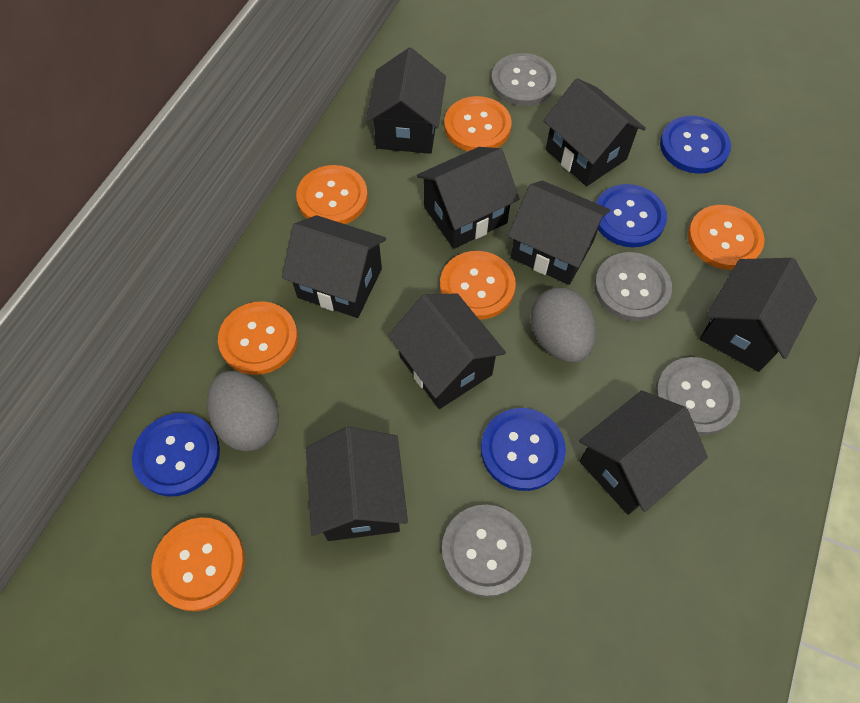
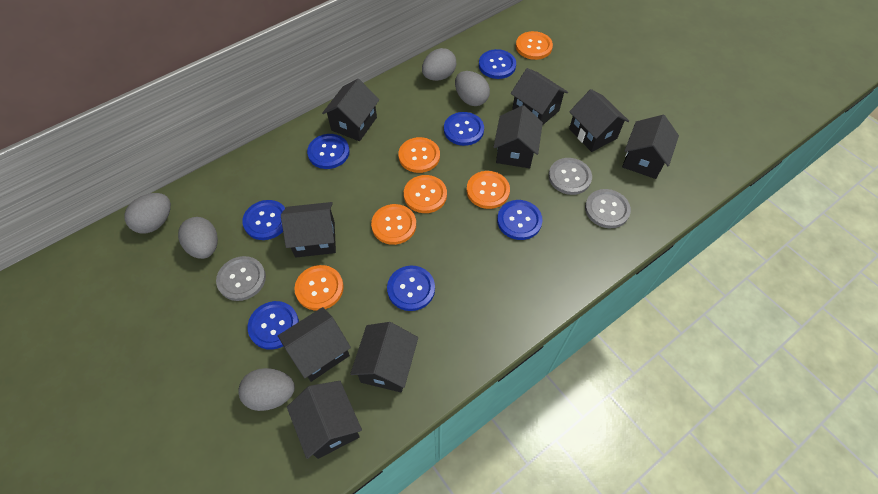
blue button: 4 -> 7
grey button: 4 -> 3
grey egg: 2 -> 5

